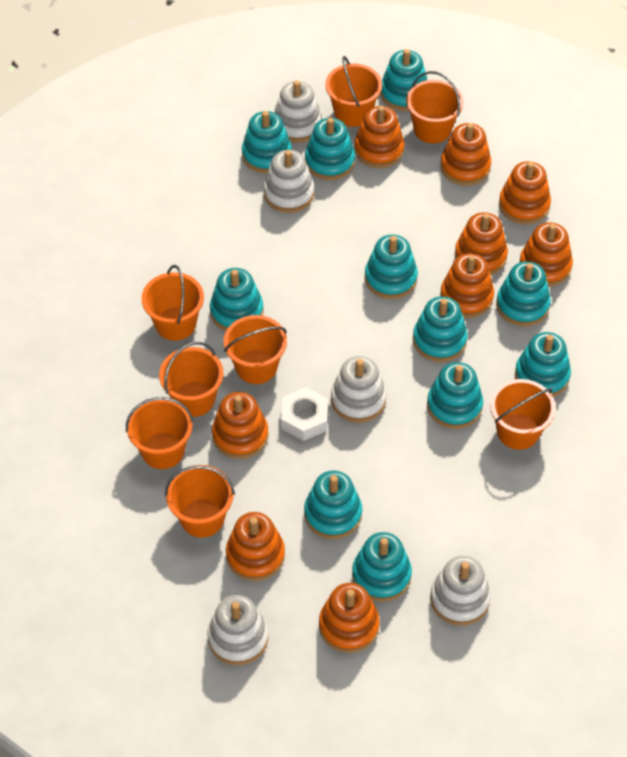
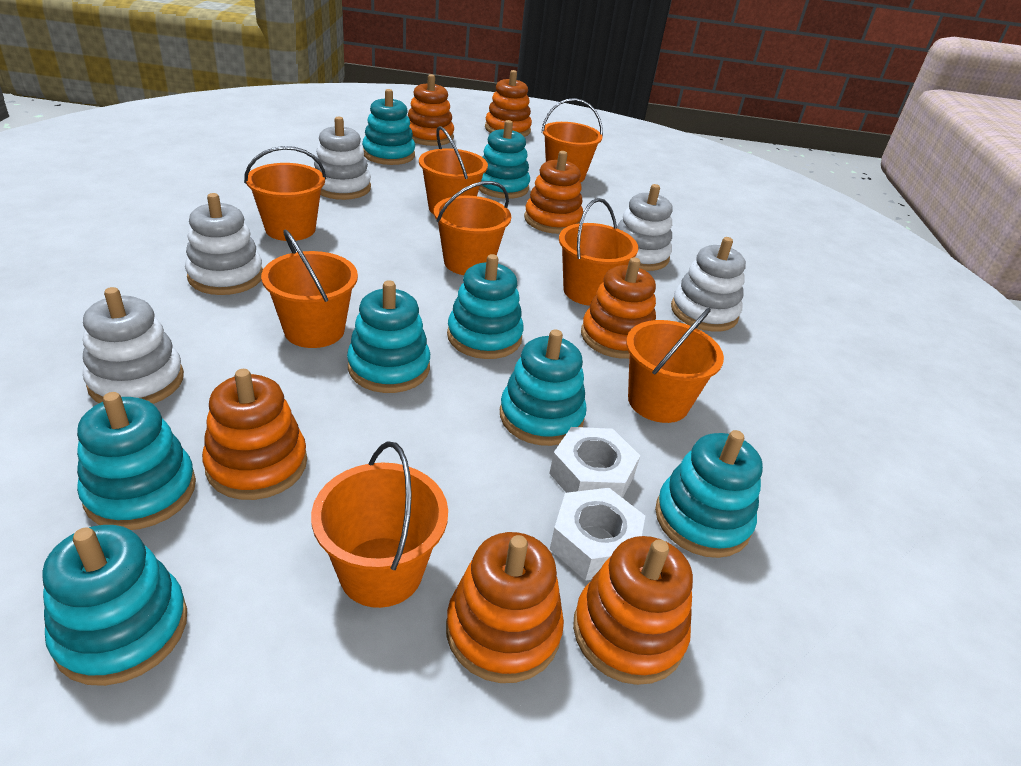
orange stacking toy: 9 -> 7
turquoise stacking toy: 11 -> 8
white nut: 1 -> 2

